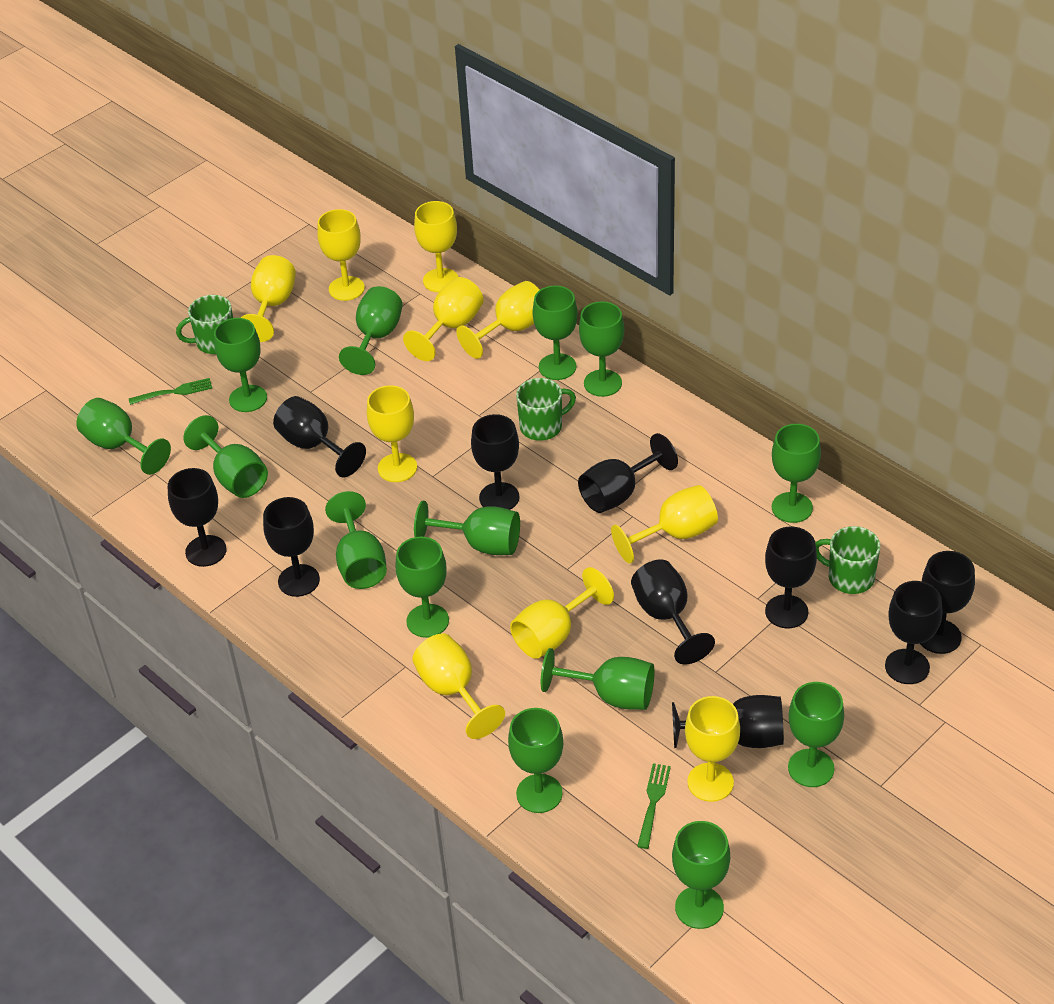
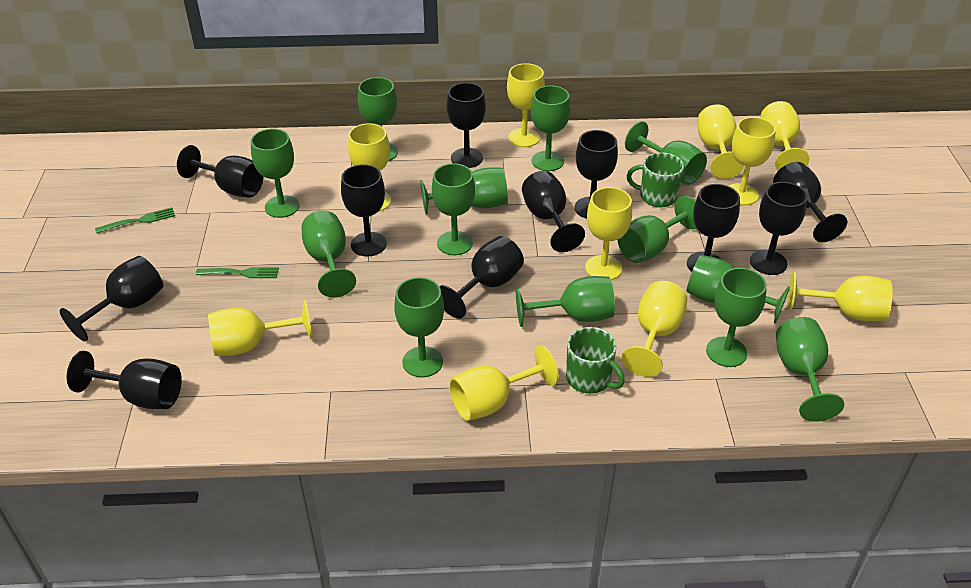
black goblet: 10 -> 11
green goblet: 14 -> 13
green mug: 3 -> 2

